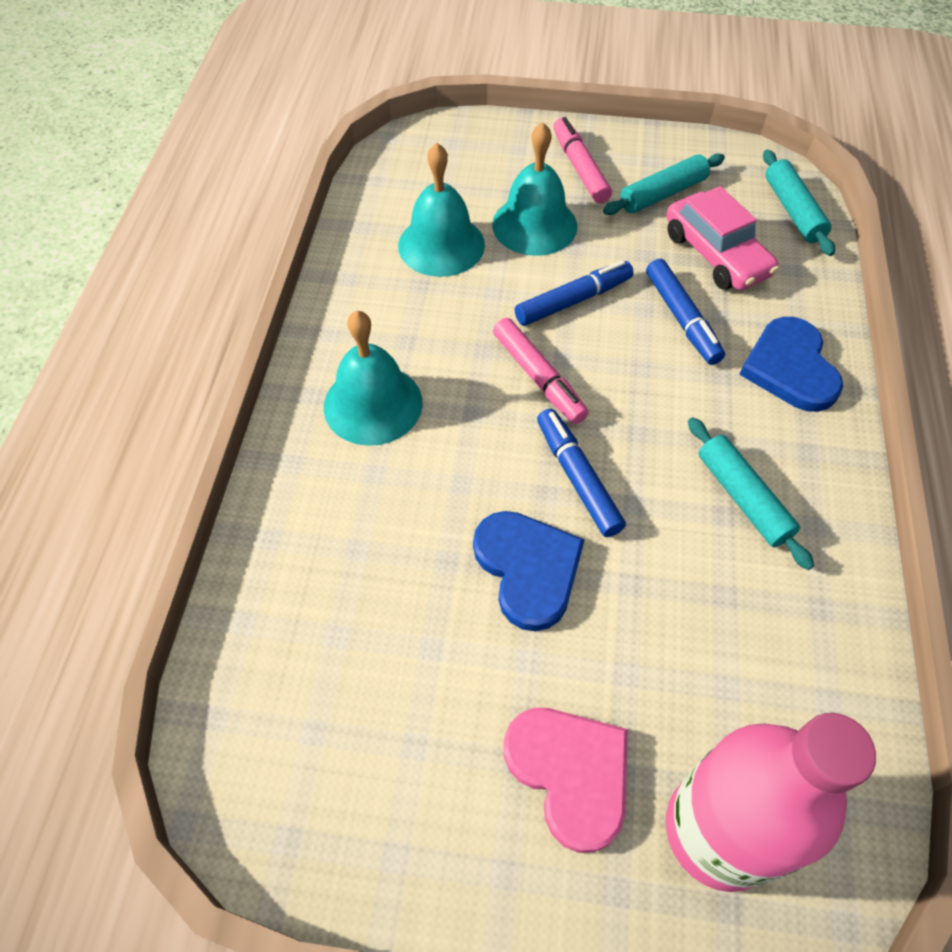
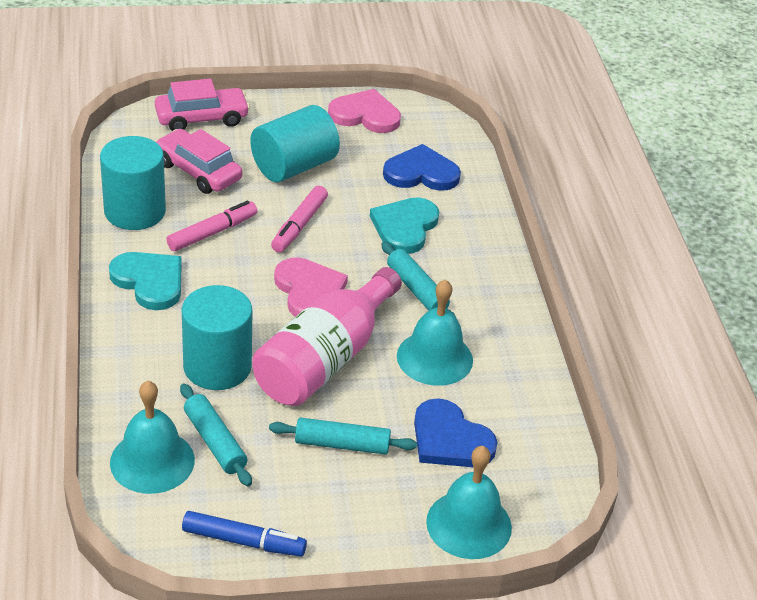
blue marker: 3 -> 1
pink car: 1 -> 2
pink heart: 1 -> 2
turquoise cylinder: 0 -> 3
turquoise heart: 0 -> 2

